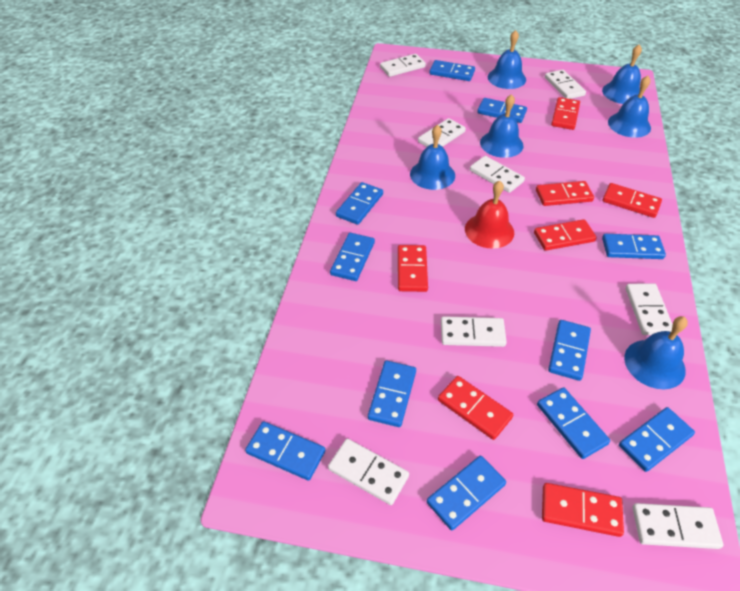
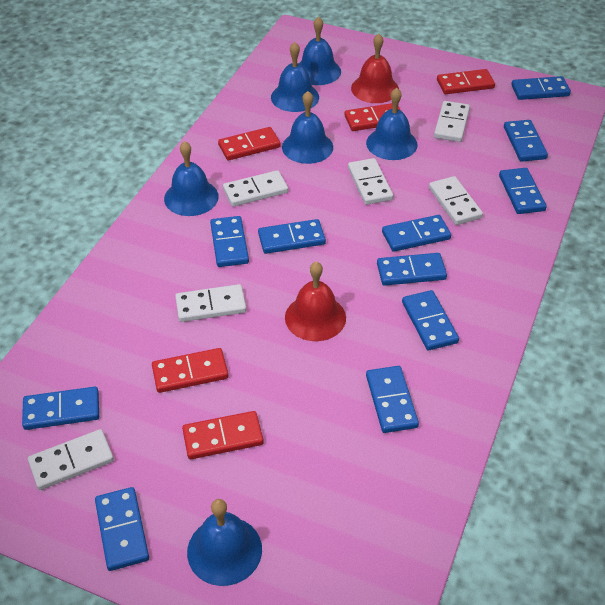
red bell: 1 -> 2
red domino: 7 -> 5
white domino: 8 -> 6

